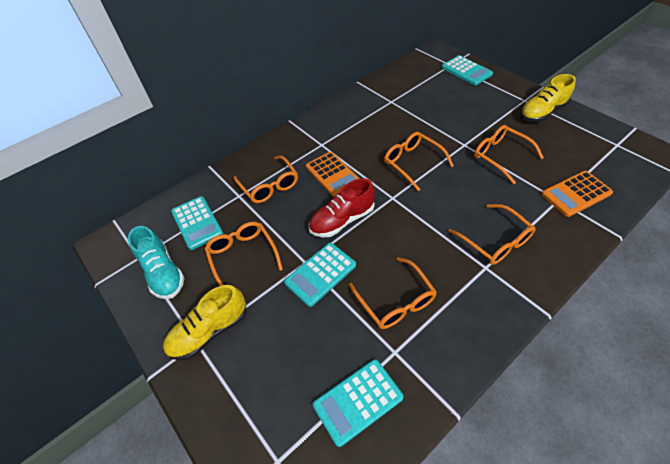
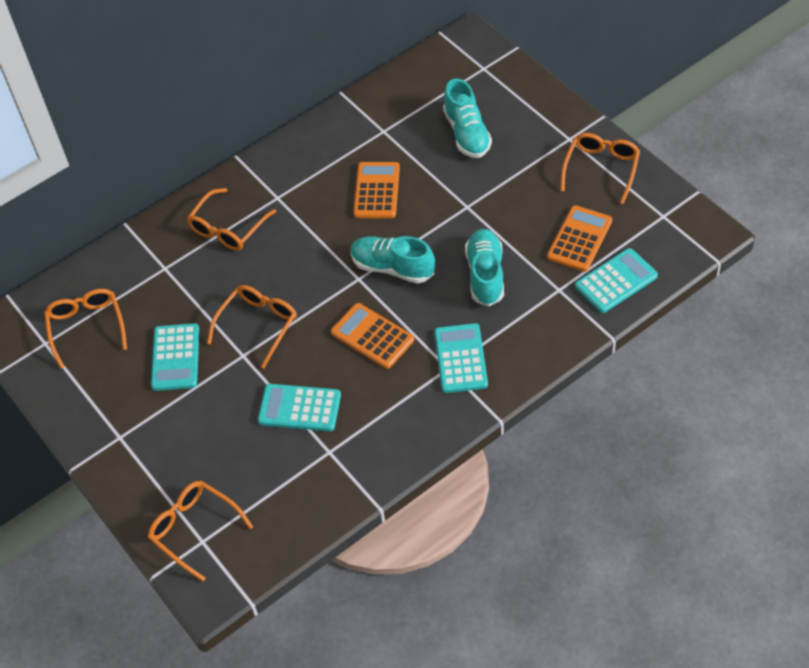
orange calculator: 2 -> 3
orange glasses: 6 -> 5
red shoe: 1 -> 0
turquoise shoe: 1 -> 3
yellow shoe: 2 -> 0

